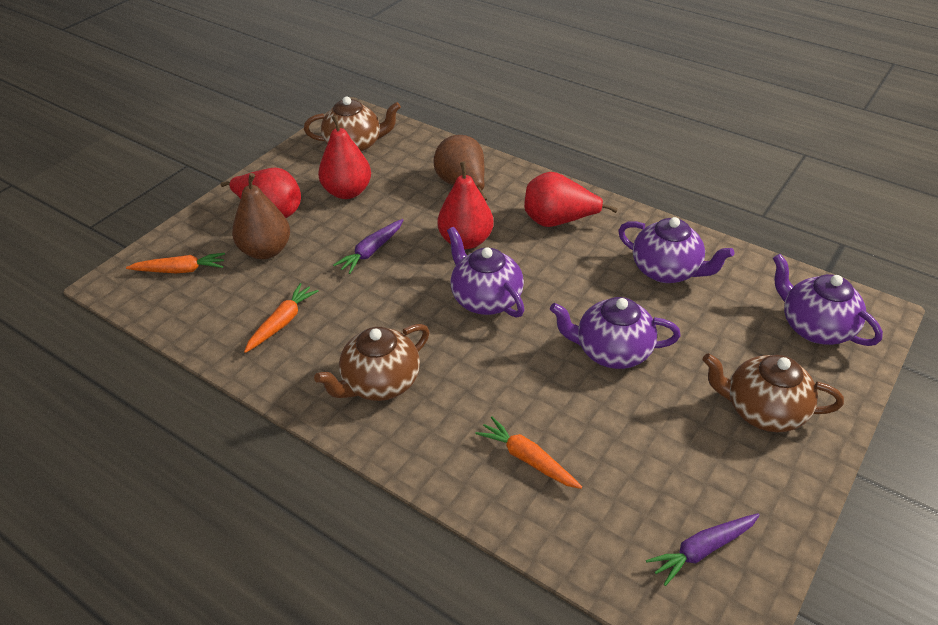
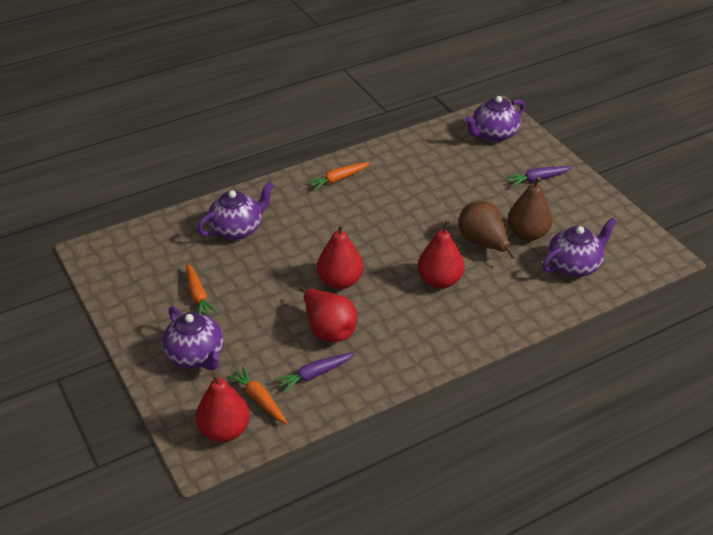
brown teapot: 3 -> 0

